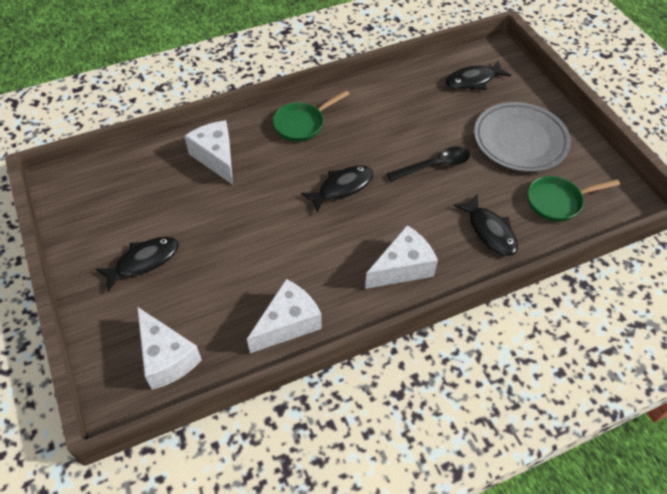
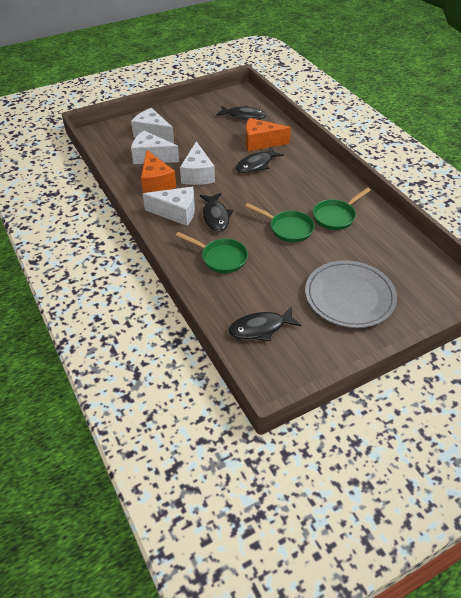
black spoon: 1 -> 0
green pan: 2 -> 3
orange cheese: 0 -> 2

